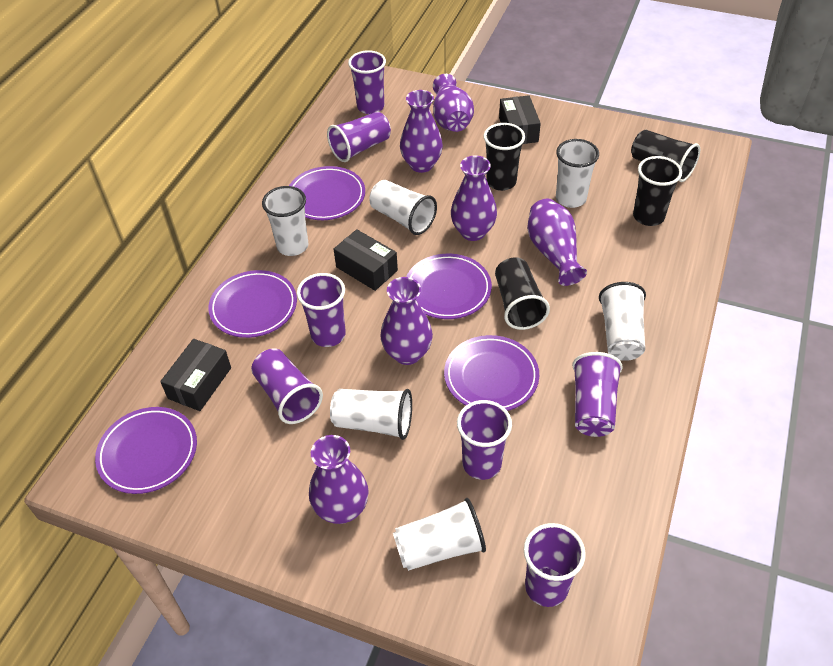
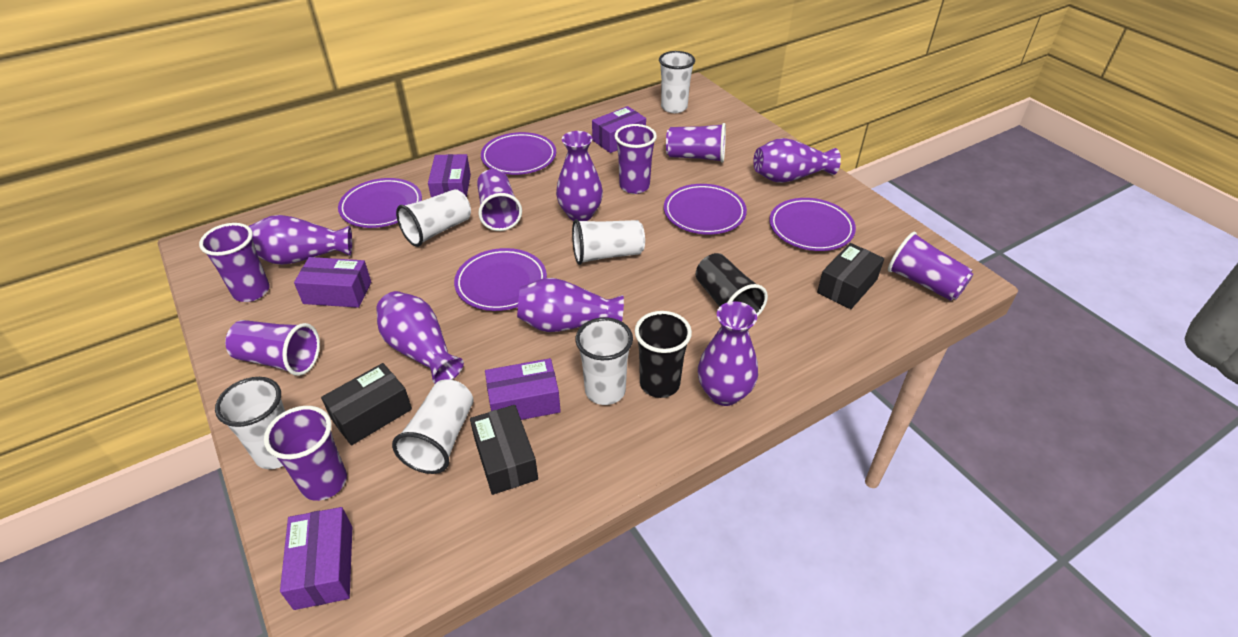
black cup: 4 -> 2
purple box: 0 -> 5

